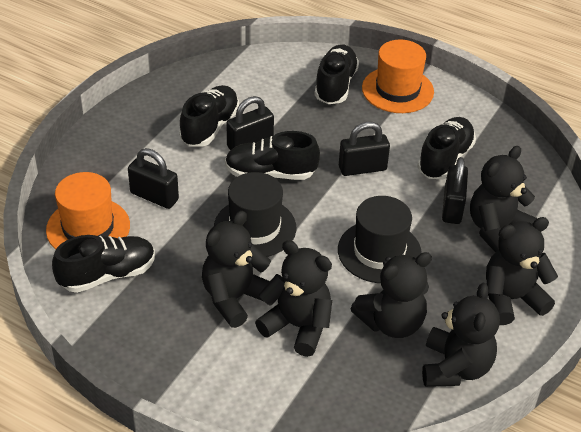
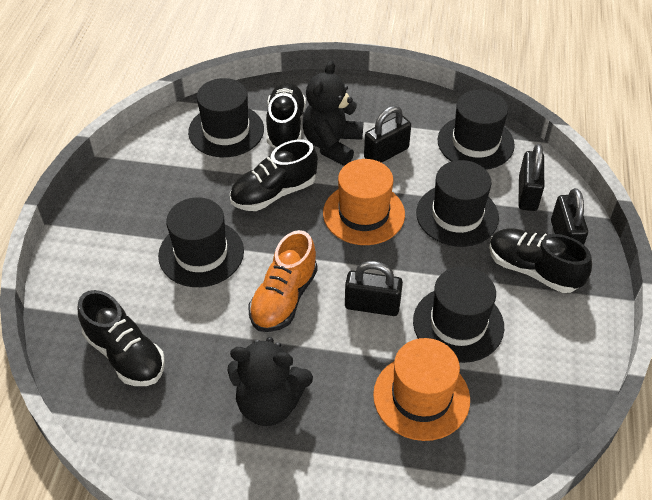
black hat: 2 -> 5
black shoe: 5 -> 4
black teddy bear: 6 -> 2
orange shoe: 0 -> 1

